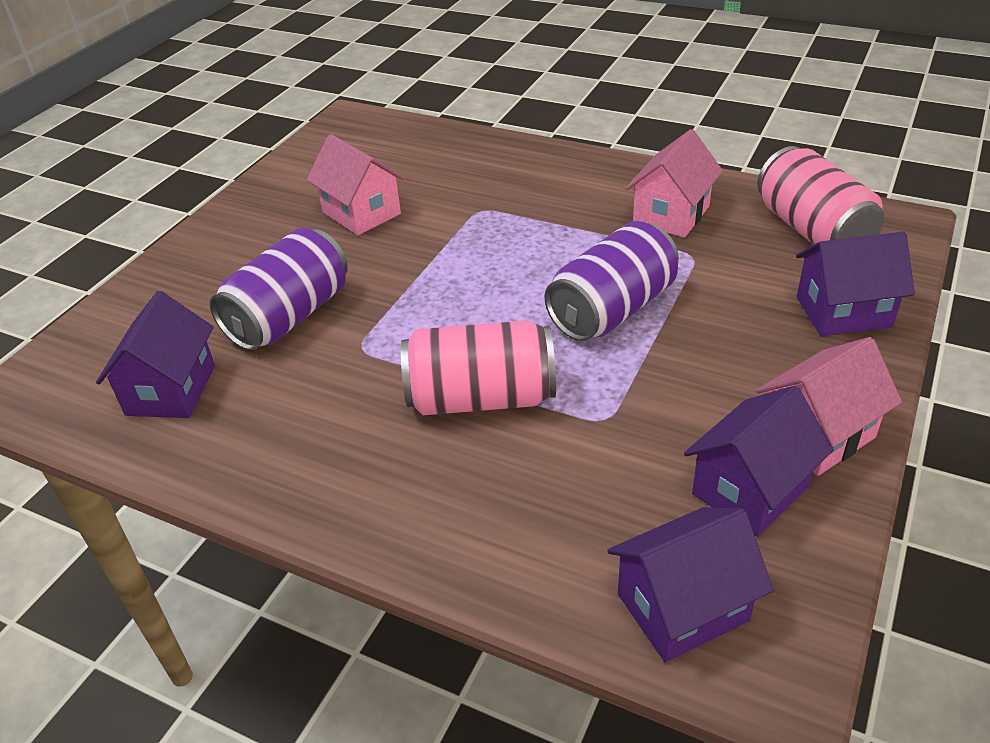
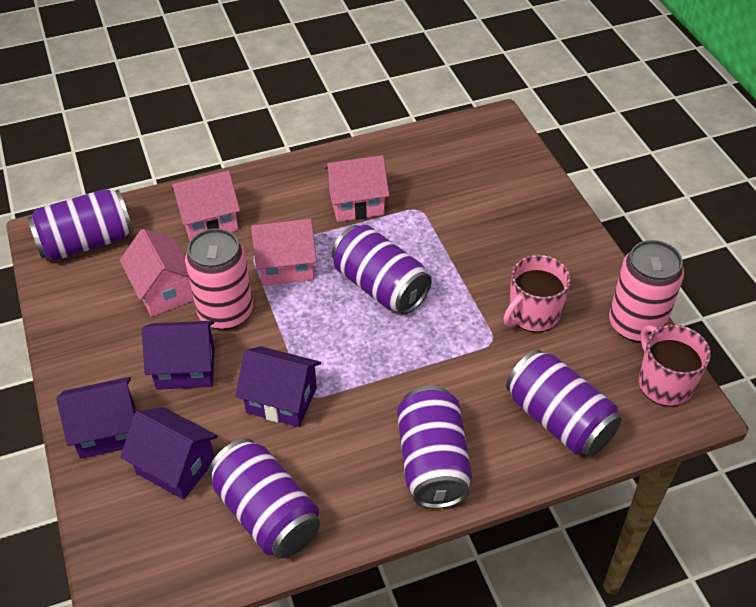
pink house: 3 -> 4
pink mug: 0 -> 2
purple can: 2 -> 5

